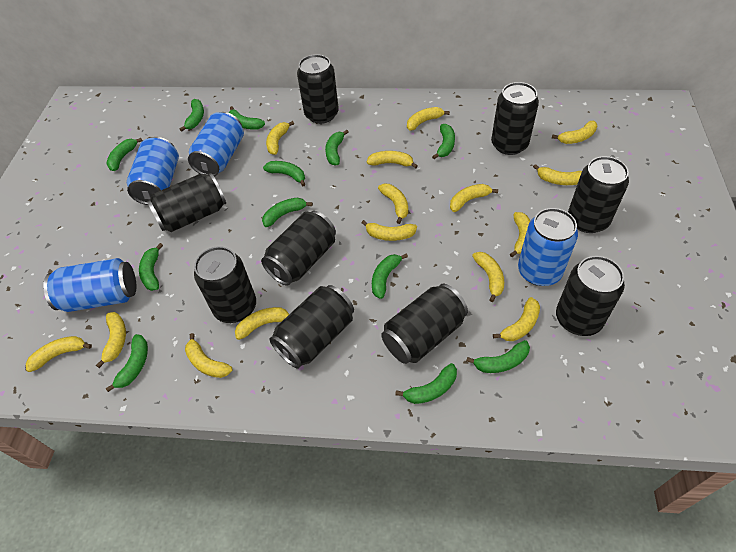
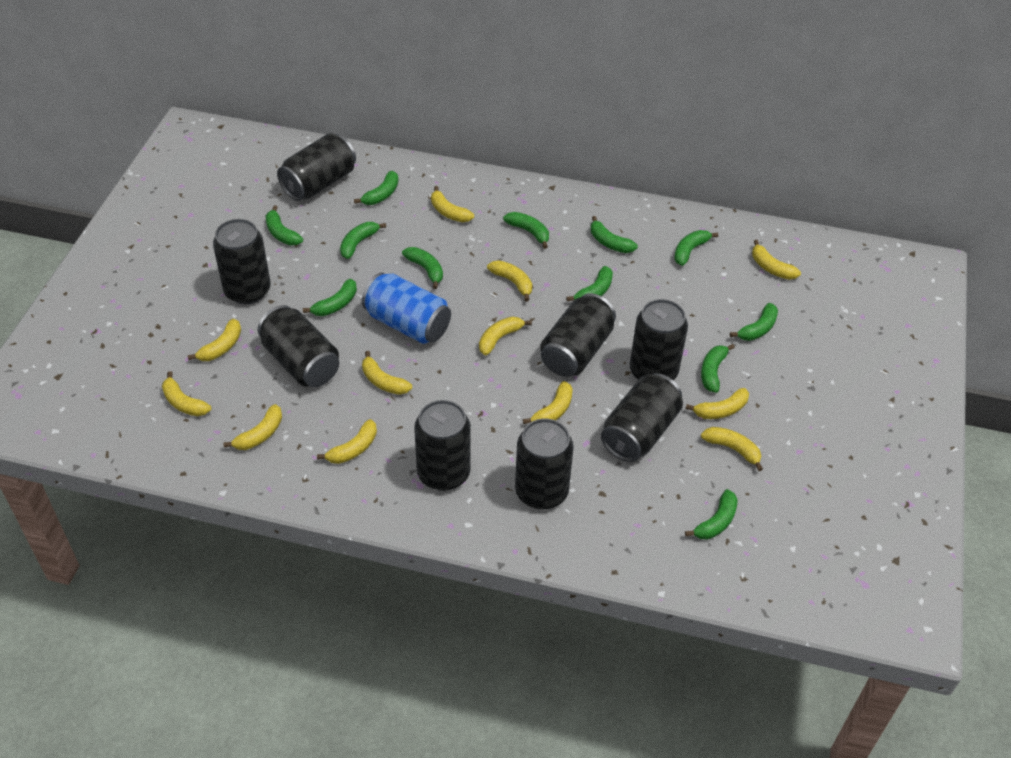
black can: 9 -> 8
blue can: 4 -> 1
yellow banana: 15 -> 12

